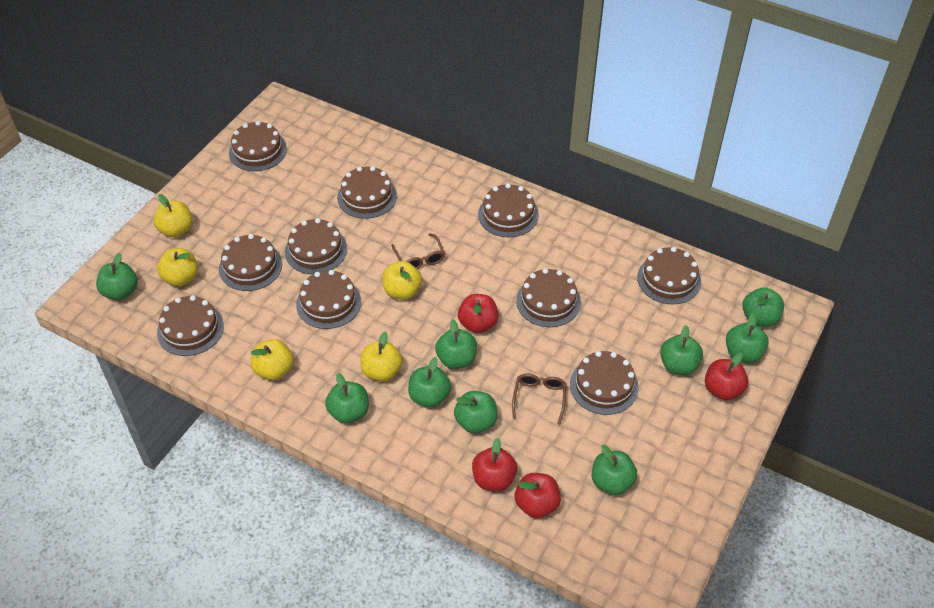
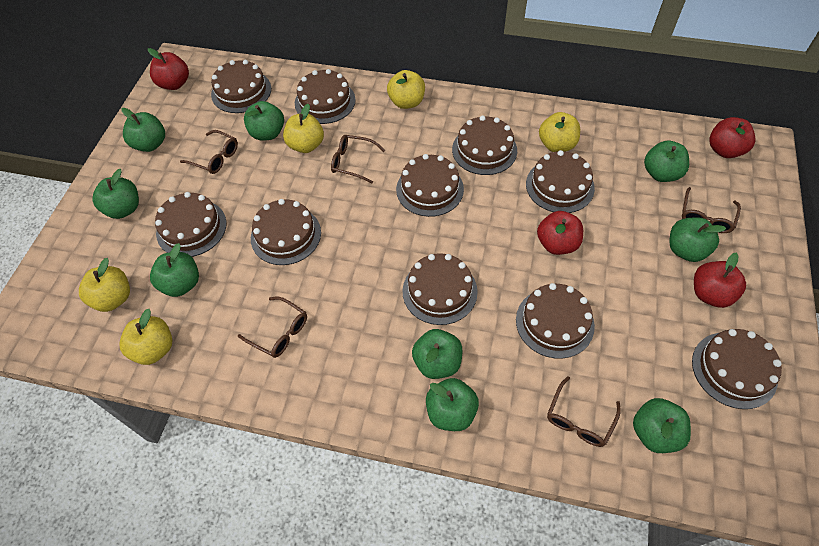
brown glasses: 2 -> 5

